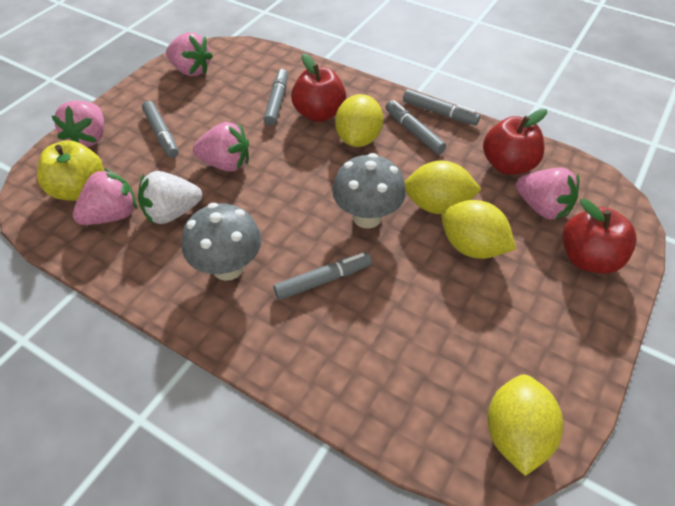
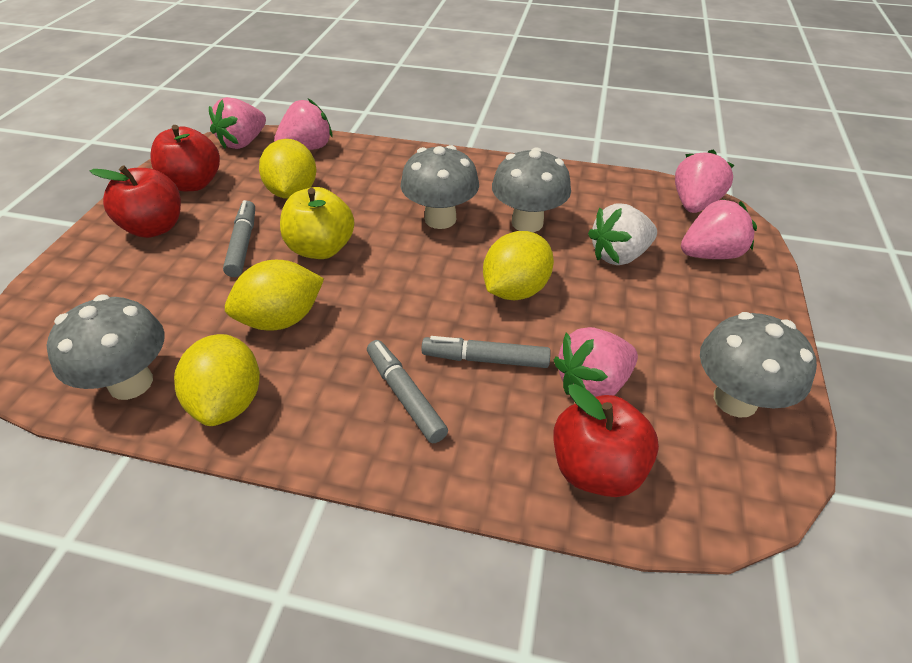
grey marker: 5 -> 3
grey mushroom: 2 -> 4

